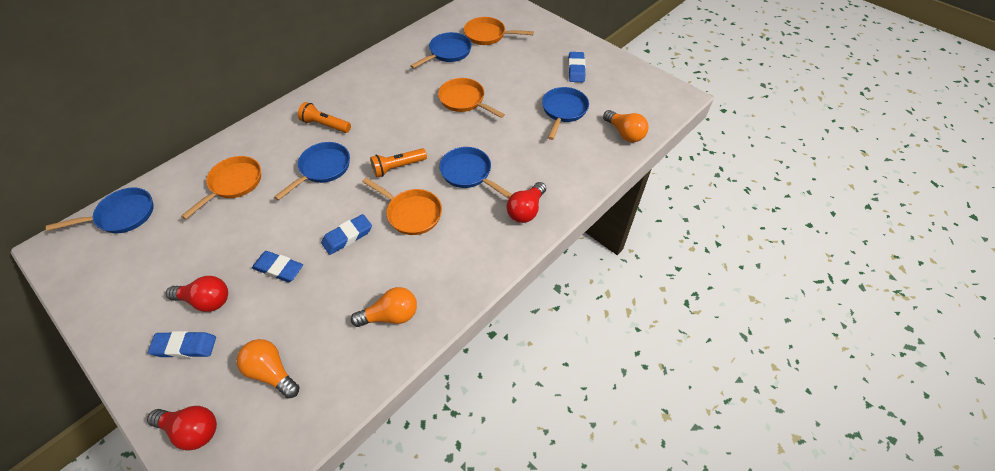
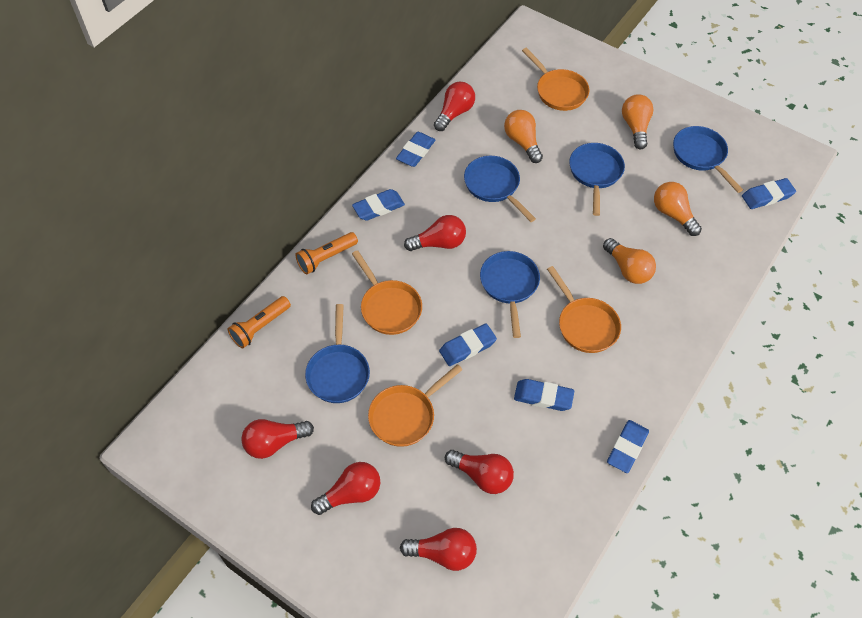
blue eraser: 4 -> 6
orange light bulb: 3 -> 4
red light bulb: 3 -> 6

